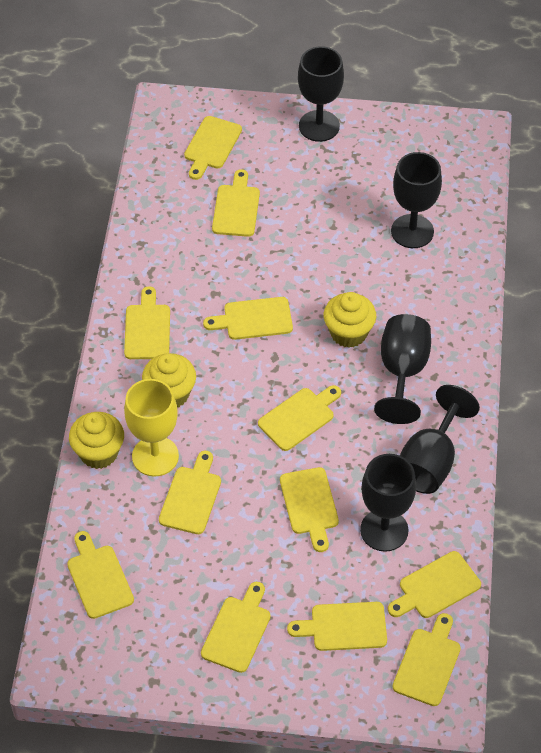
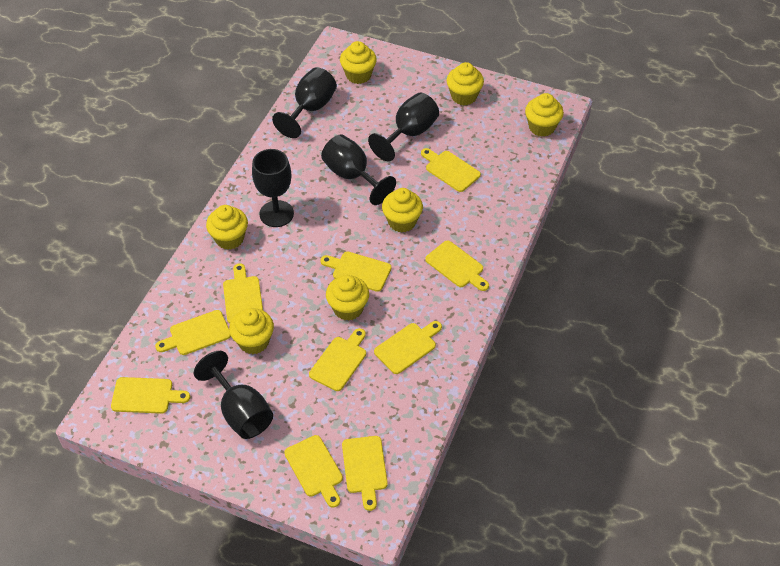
yellow cupcake: 3 -> 7
yellow cutting board: 12 -> 10
yellow goblet: 1 -> 0

